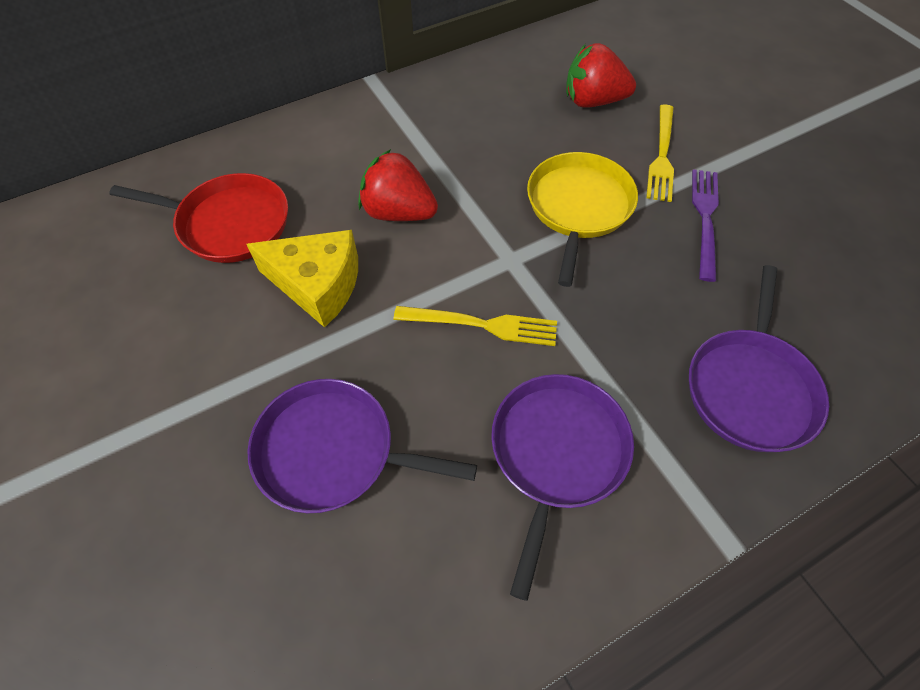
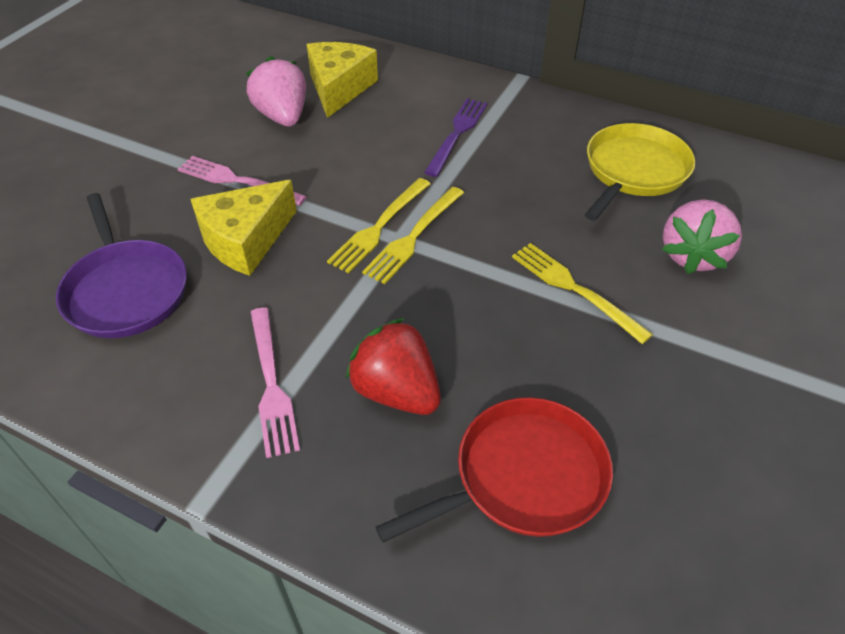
pink fork: 0 -> 2
pink strawberry: 0 -> 2
purple pan: 3 -> 1
red strawberry: 2 -> 1
yellow cheese: 1 -> 2
yellow fork: 2 -> 3

